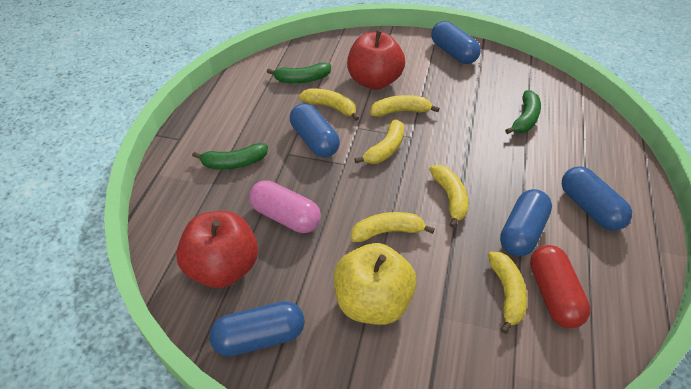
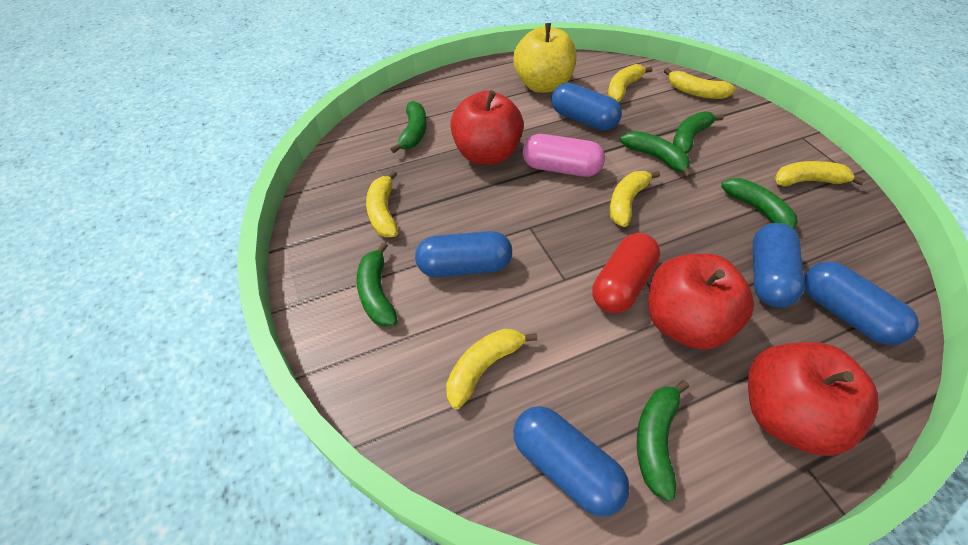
green banana: 3 -> 6
red apple: 2 -> 3

